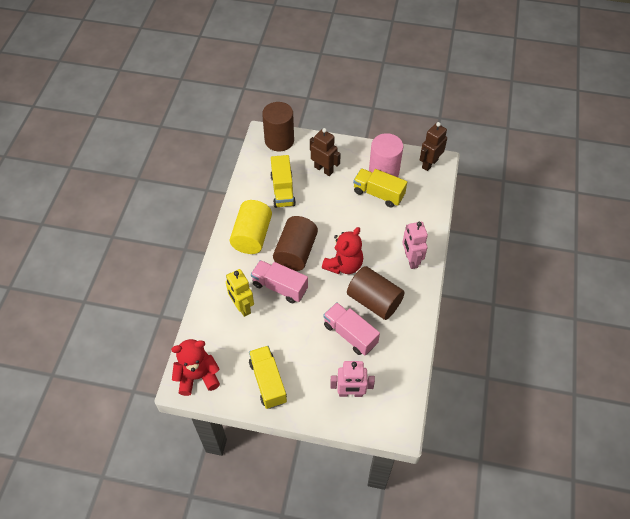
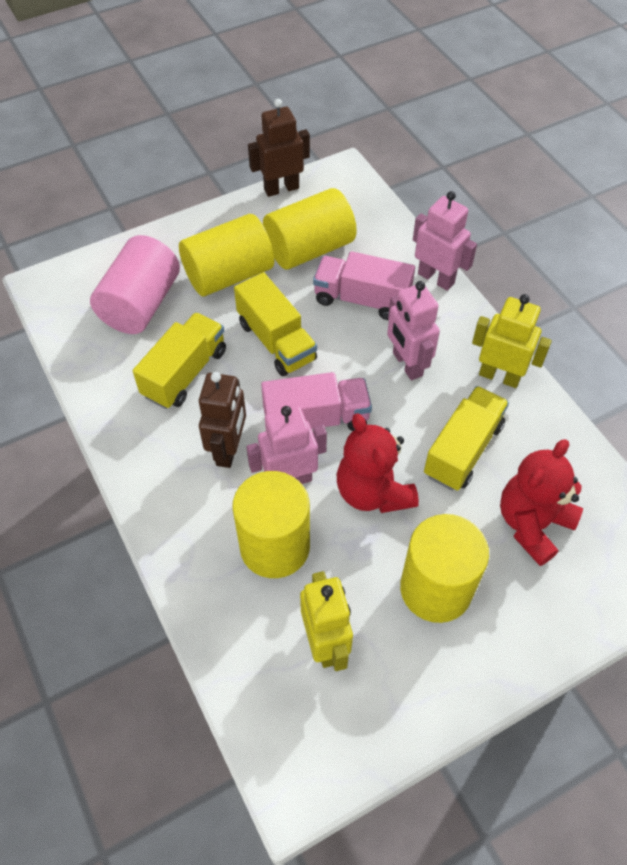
brown cylinder: 3 -> 0
pink robot: 2 -> 3
yellow cylinder: 1 -> 4
yellow robot: 1 -> 2

